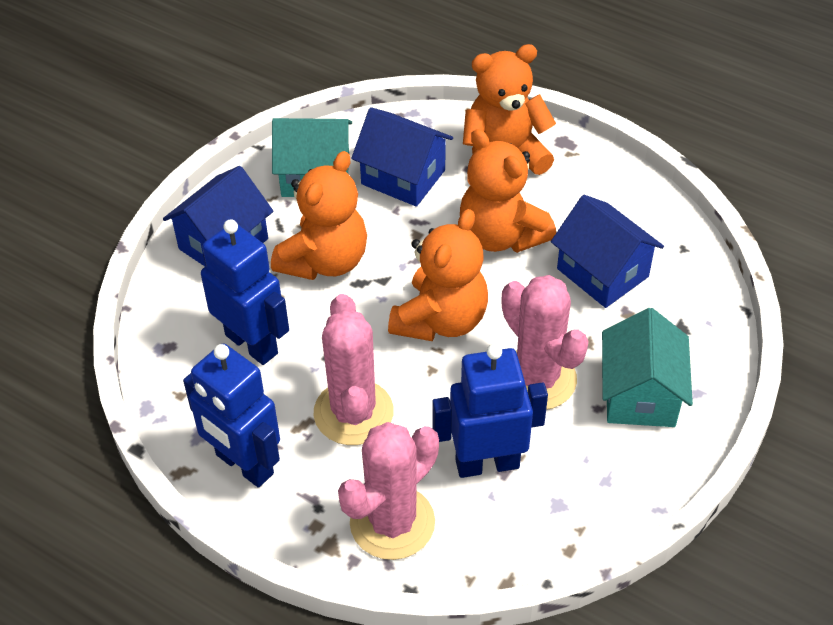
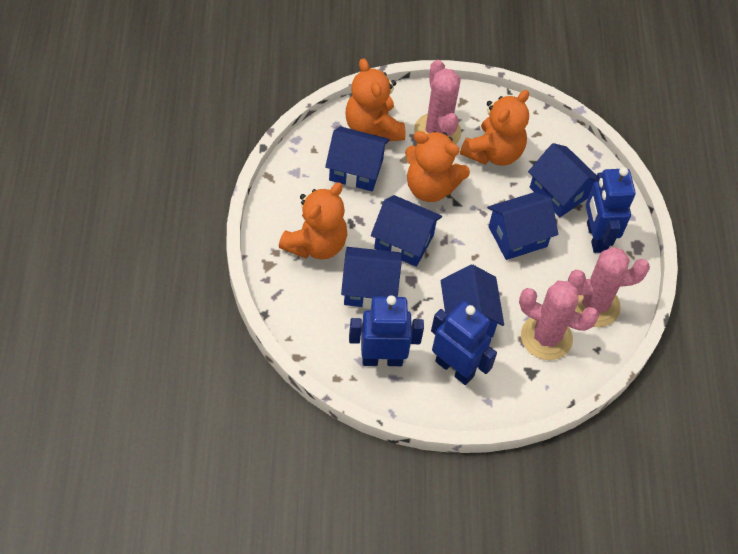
blue house: 3 -> 6
turquoise house: 2 -> 0

